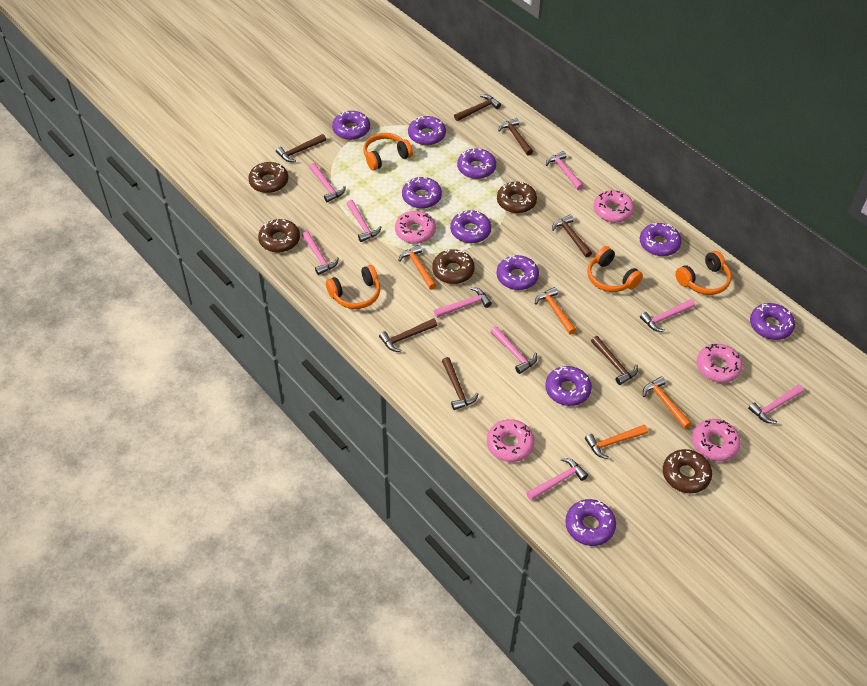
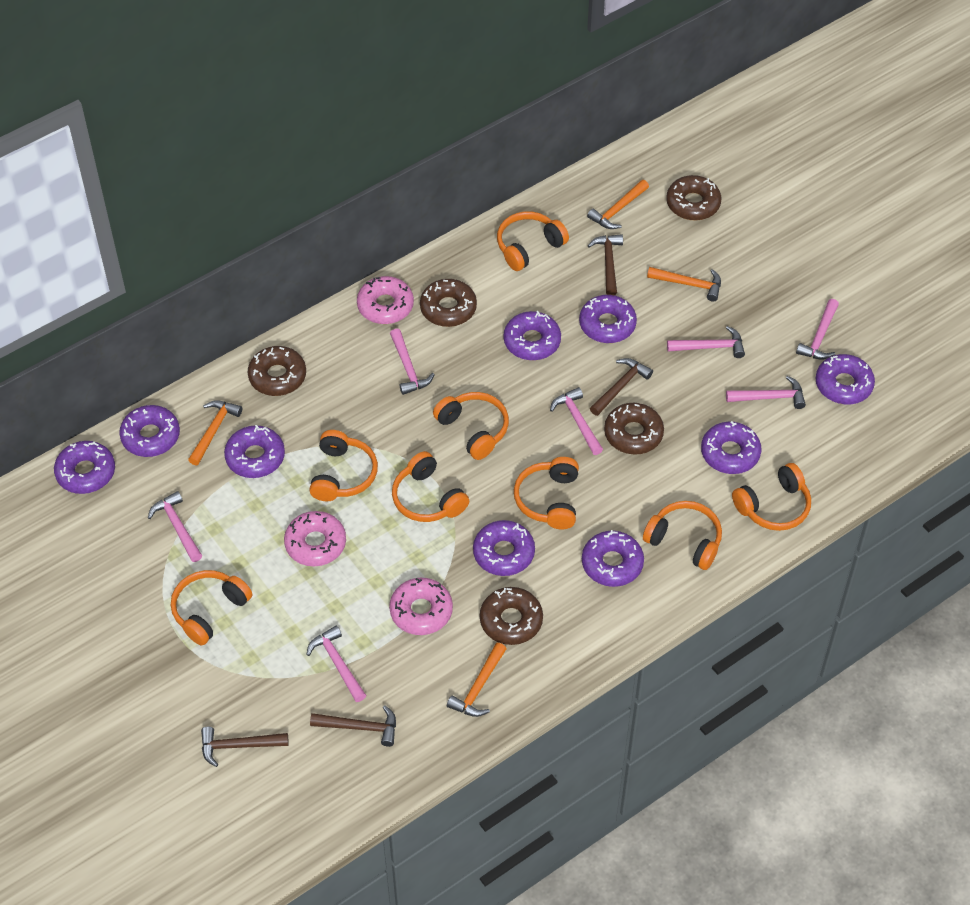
brown hammer: 7 -> 4
orange headphones: 4 -> 8
pink donut: 5 -> 3
pink hammer: 9 -> 7
purple donut: 10 -> 9

